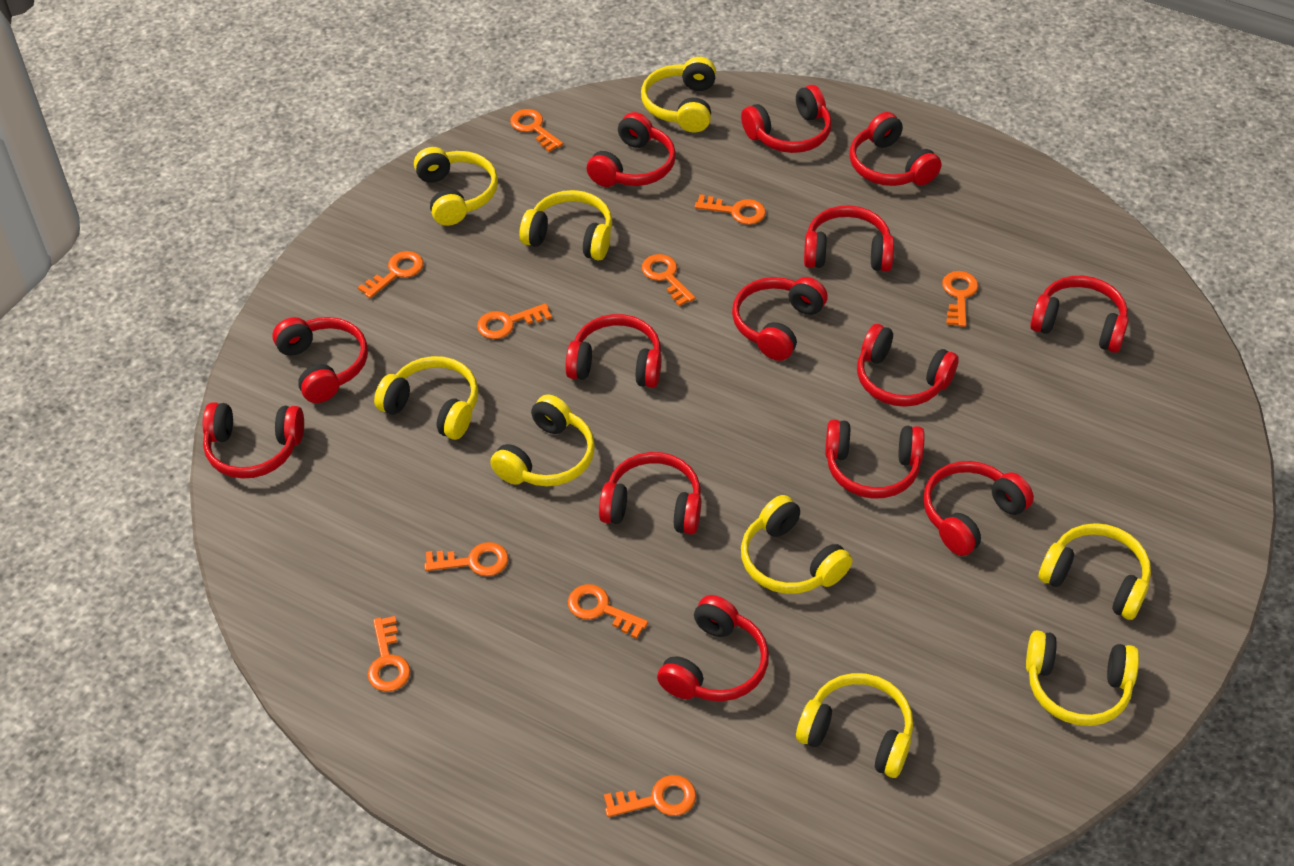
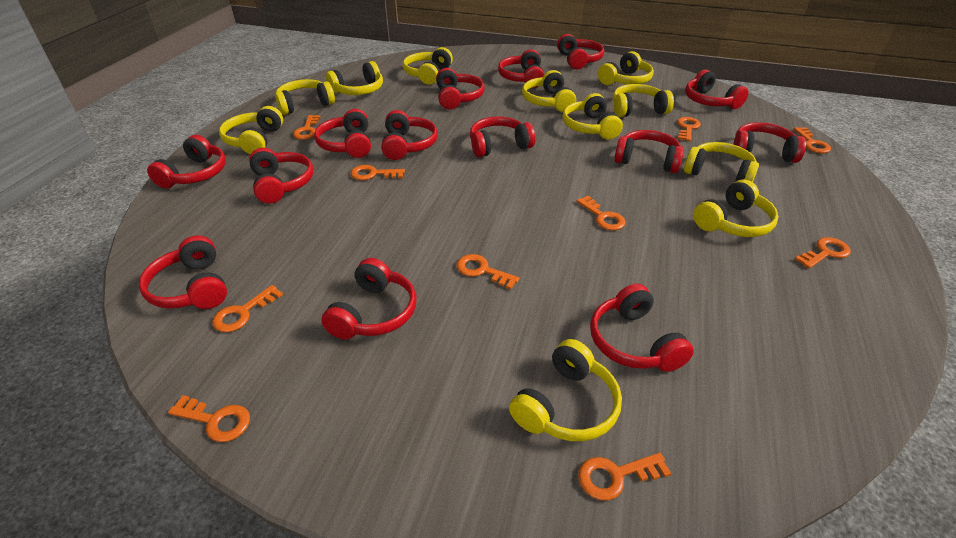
yellow headphones: 9 -> 11

